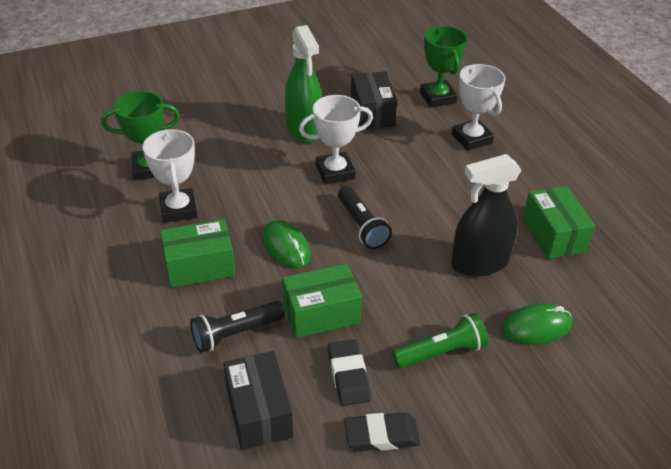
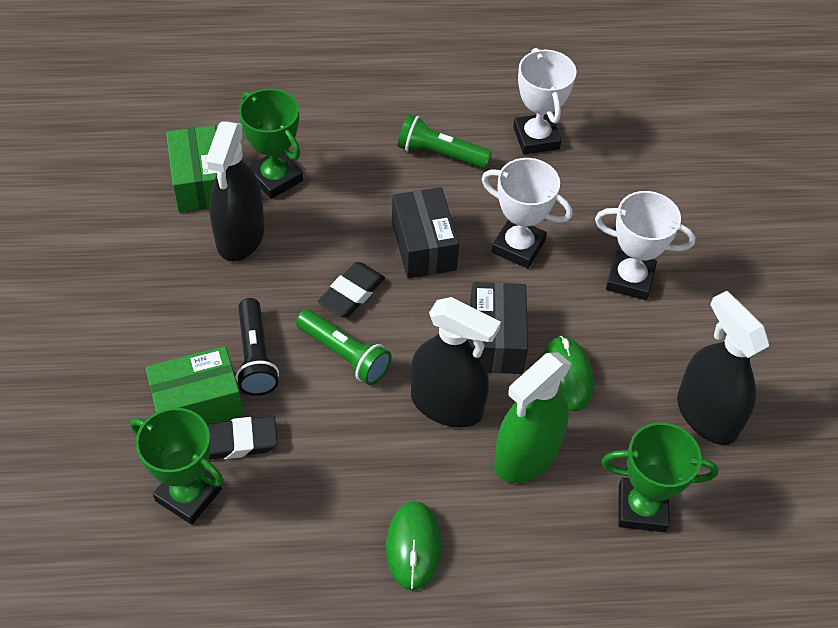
black flashlight: 2 -> 1
black spray bottle: 1 -> 3
green box: 3 -> 2
green flashlight: 1 -> 2
green trophy: 2 -> 3

